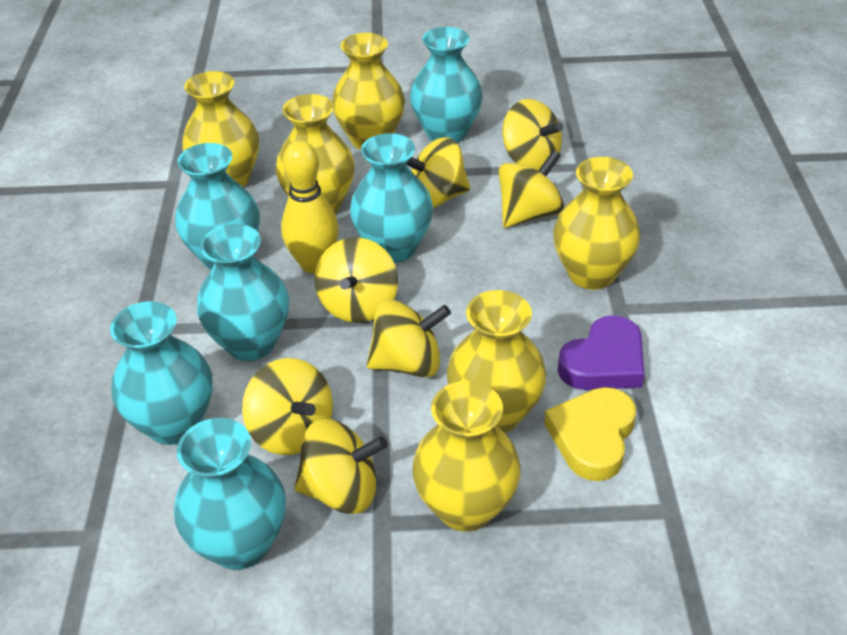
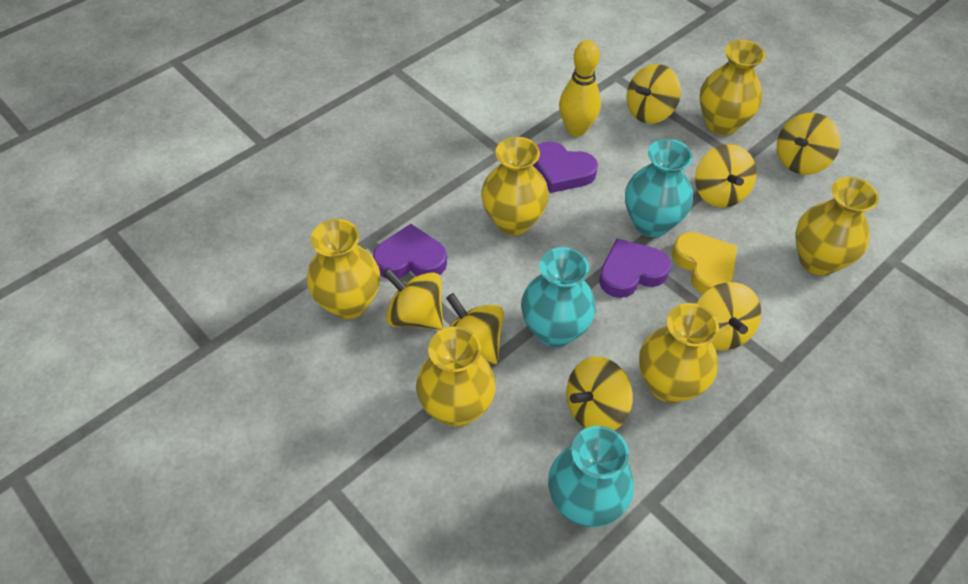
purple heart: 1 -> 3
turquoise vase: 6 -> 3

